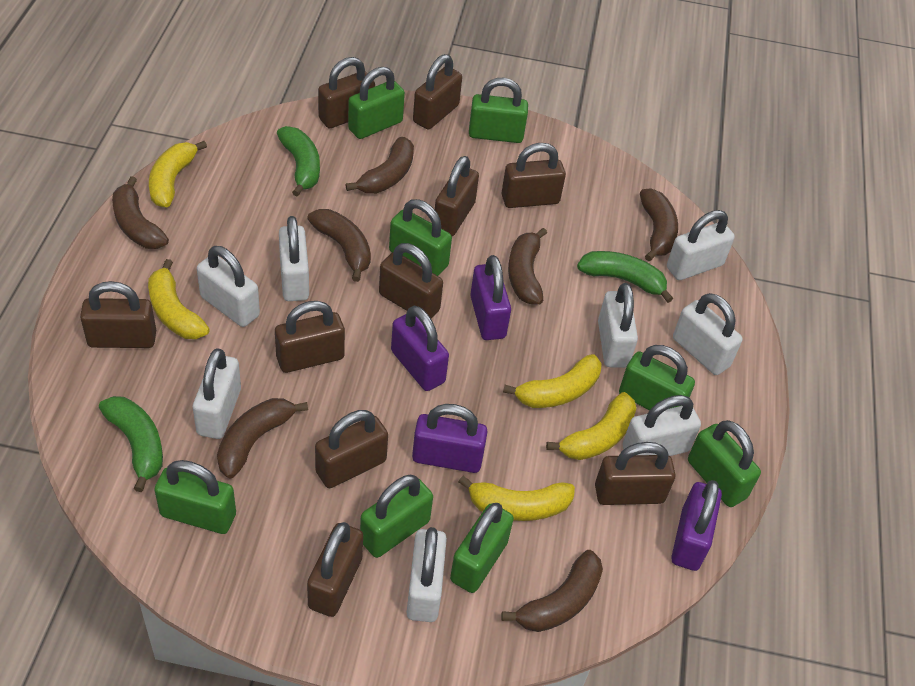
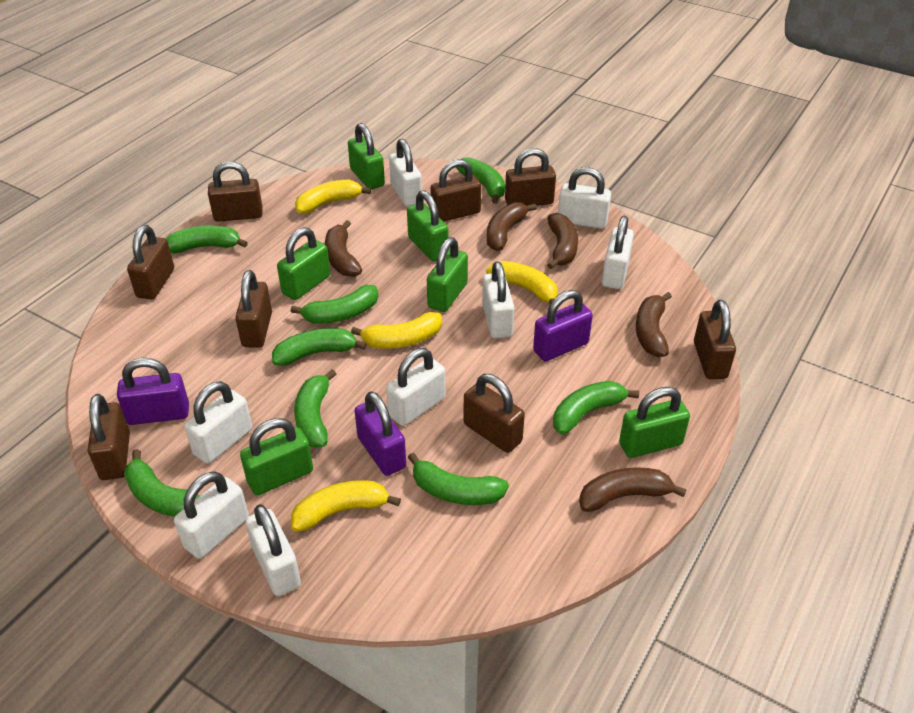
brown banana: 7 -> 5
brown padlock: 10 -> 8
green banana: 3 -> 8
green padlock: 8 -> 6
purple padlock: 4 -> 3
yellow banana: 5 -> 4

